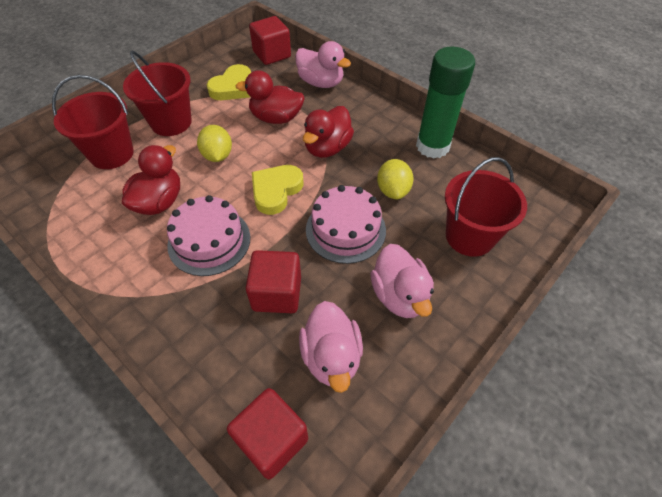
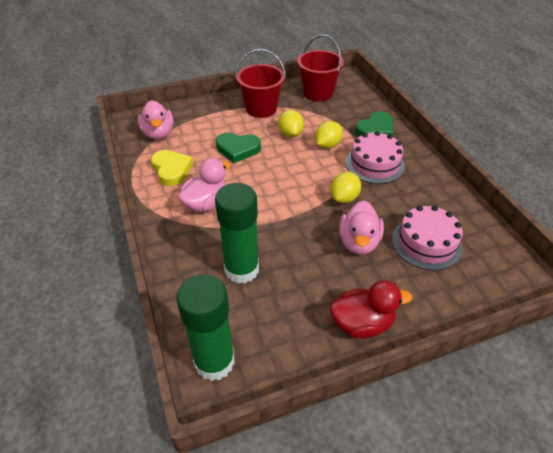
green glue stick: 1 -> 2
green heart: 0 -> 2
red bucket: 3 -> 2
red cube: 3 -> 0
red duck: 3 -> 1
yellow heart: 2 -> 1
yellow lemon: 2 -> 3

